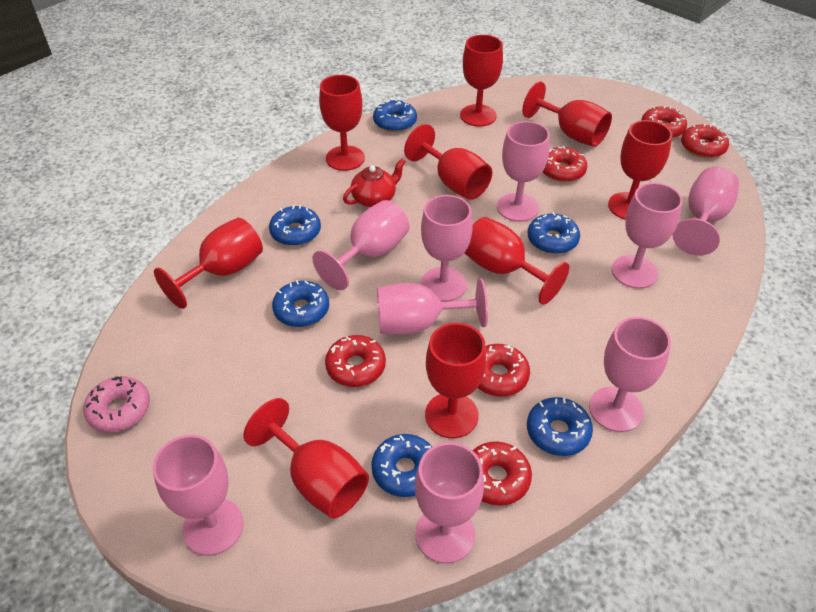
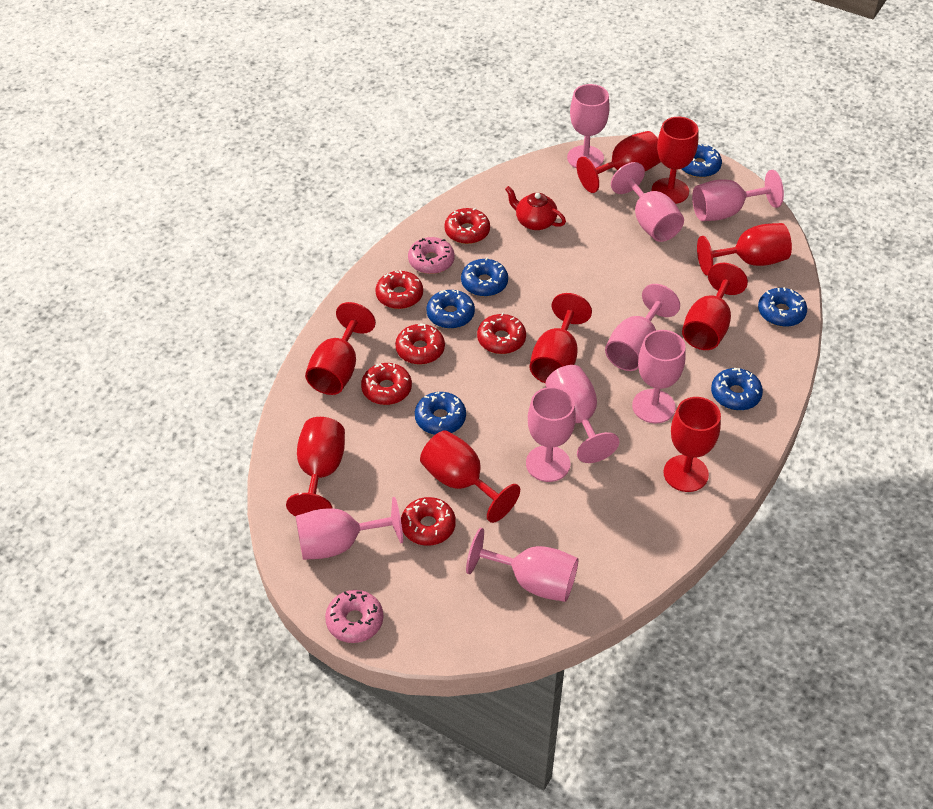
pink donut: 1 -> 2

